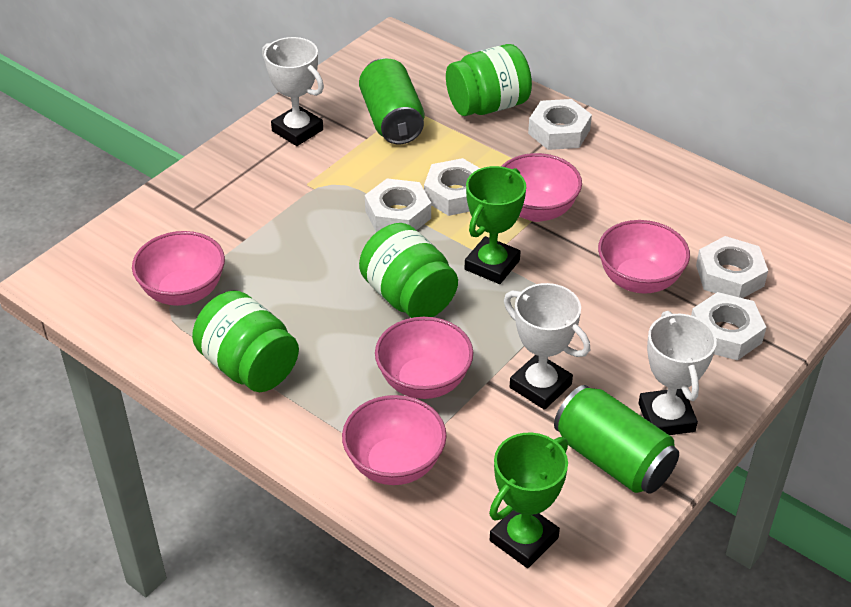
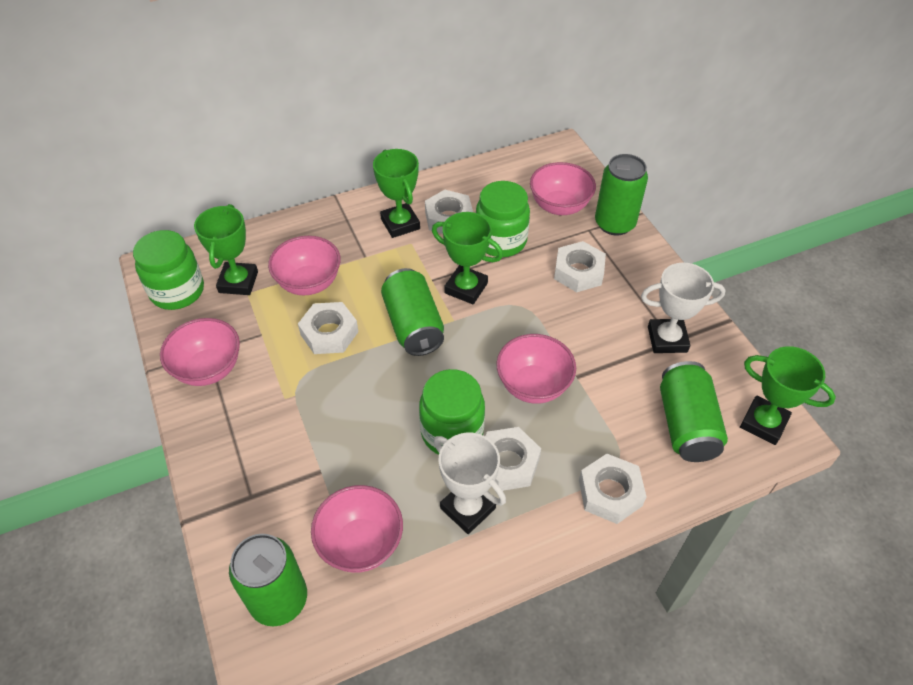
green can: 2 -> 4
green trophy: 2 -> 4
white trophy: 3 -> 2

